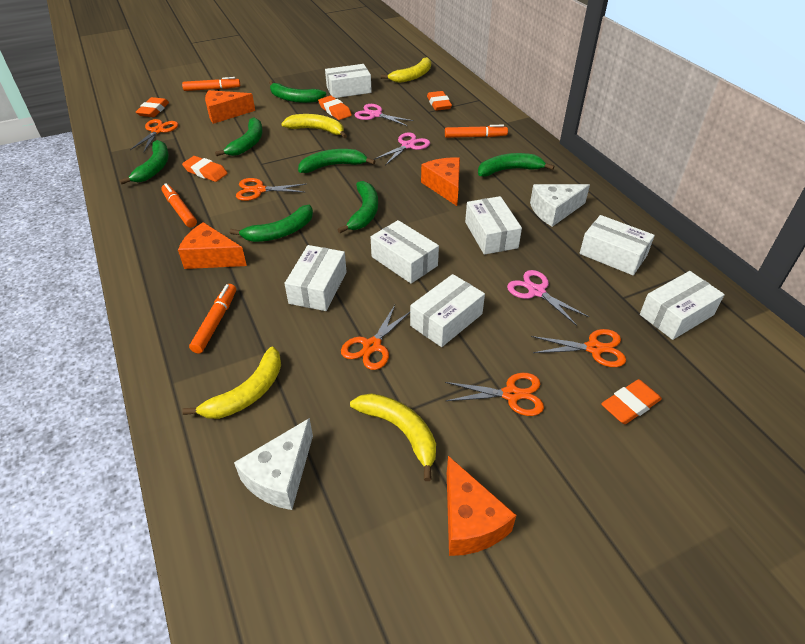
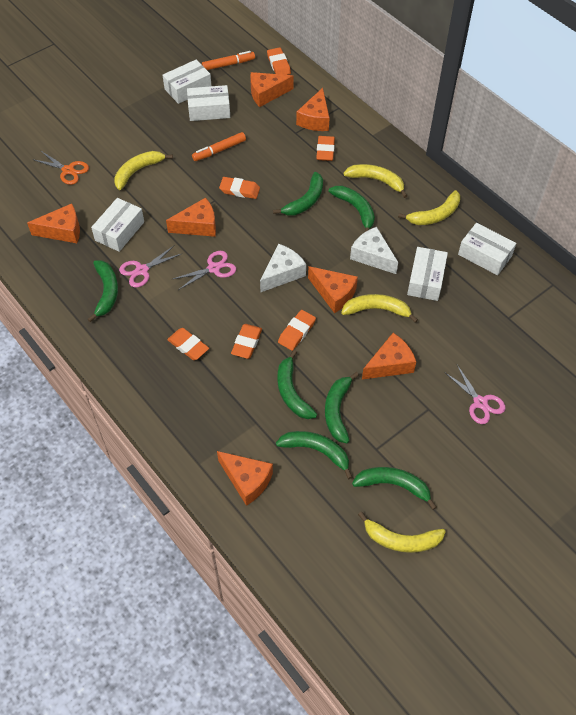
orange cheese: 4 -> 7
orange eraser: 5 -> 6
orange marker: 4 -> 2
orange scissors: 5 -> 1
white box: 7 -> 5
yellow banana: 4 -> 5

